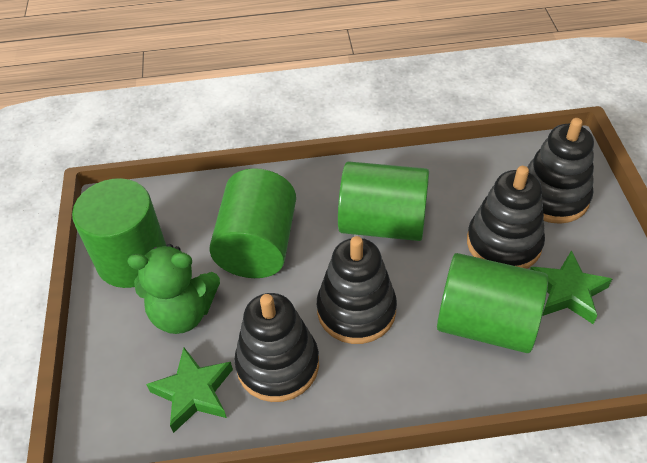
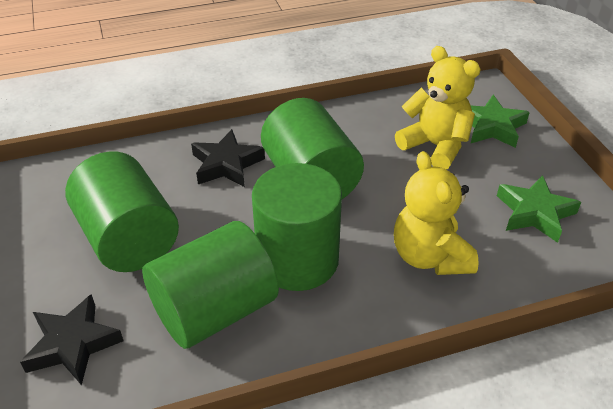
black stacking toy: 4 -> 0
black star: 0 -> 2
green teddy bear: 1 -> 0
yellow teddy bear: 0 -> 2

